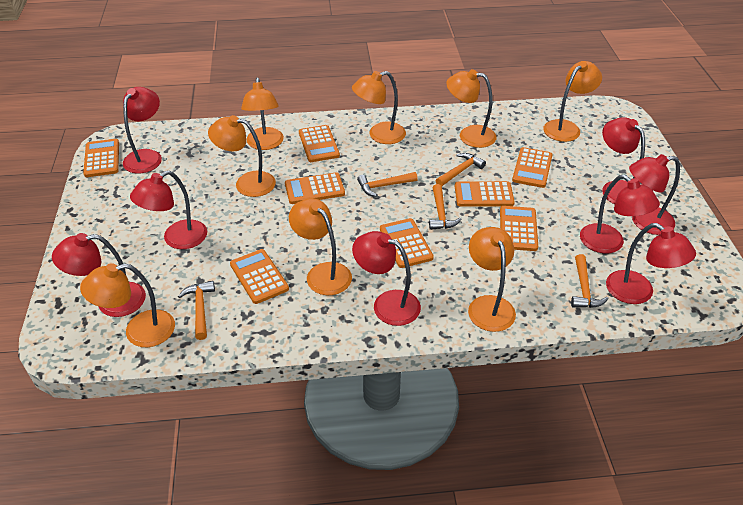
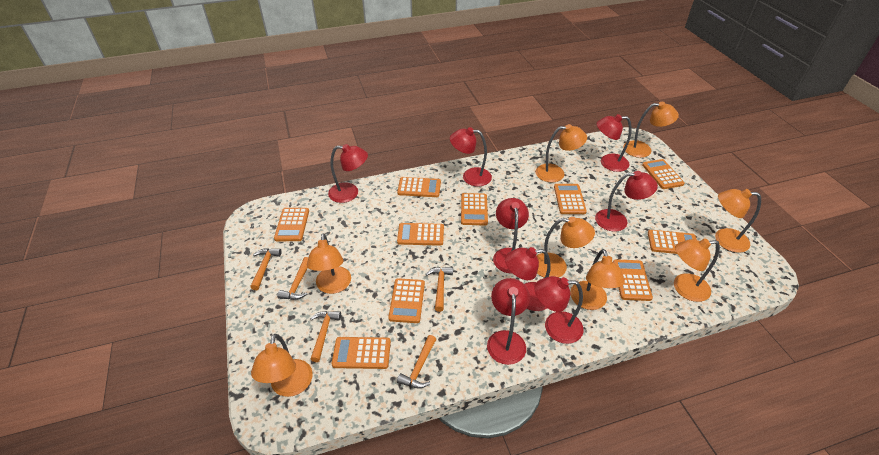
orange calculator: 8 -> 10

